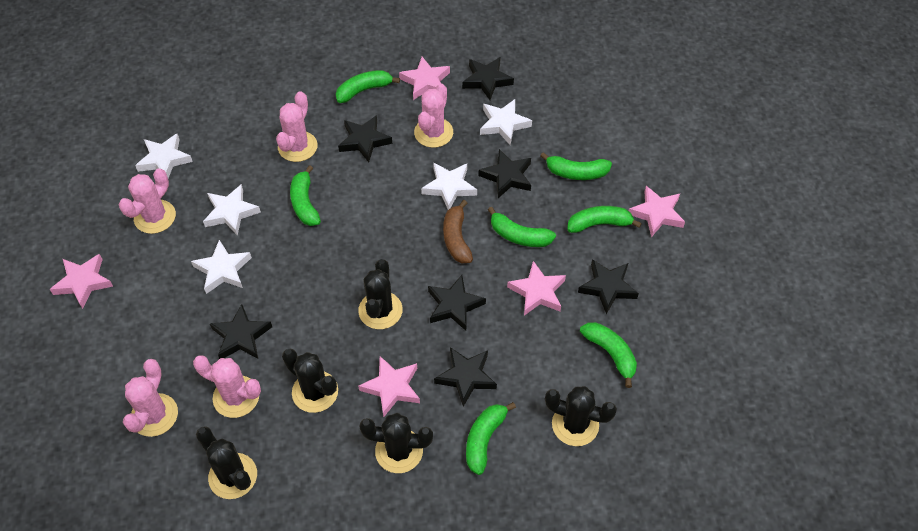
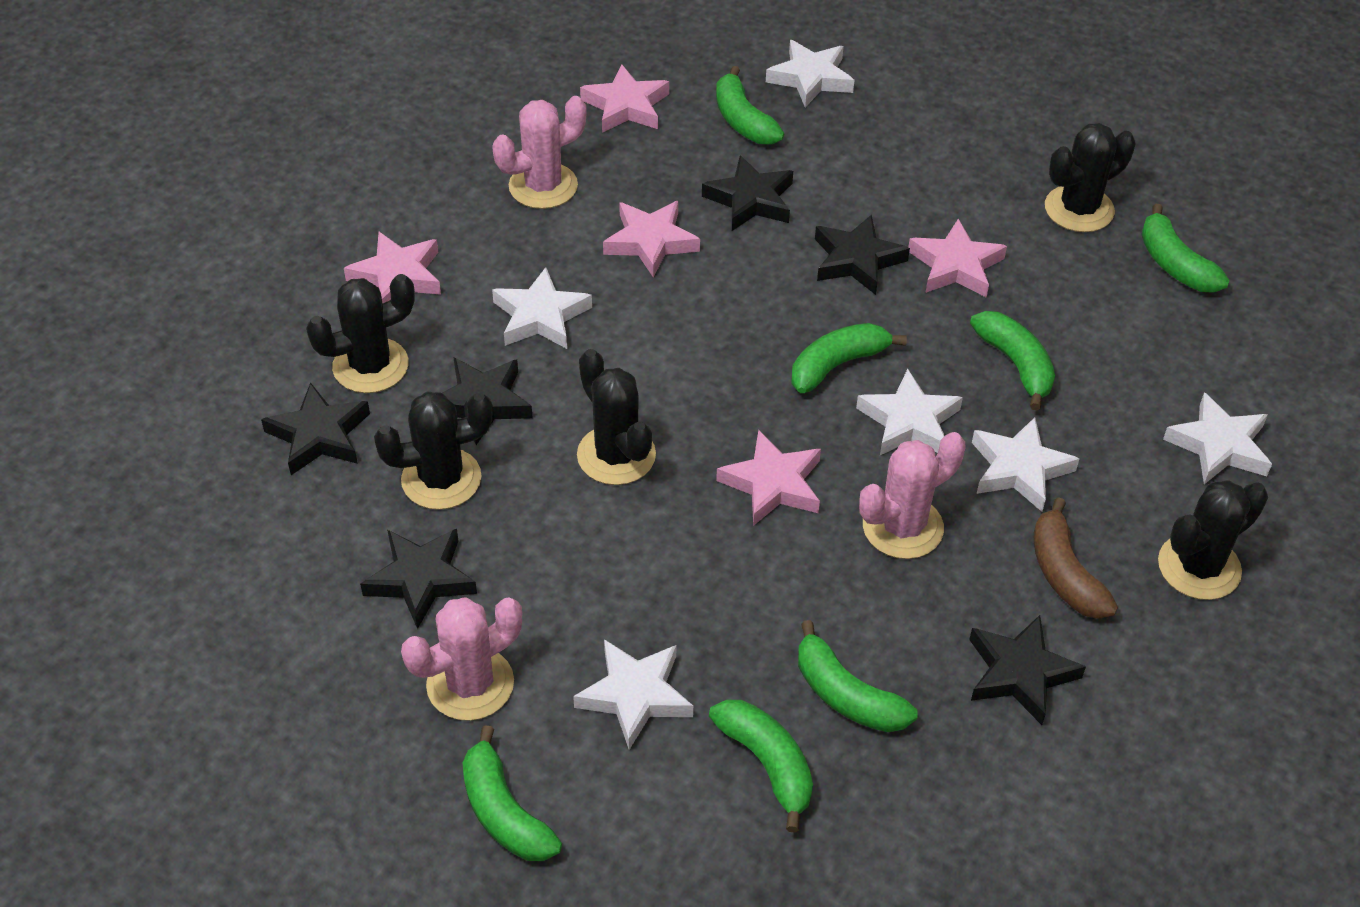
black star: 7 -> 6
pink cactus: 5 -> 3
white star: 5 -> 6

